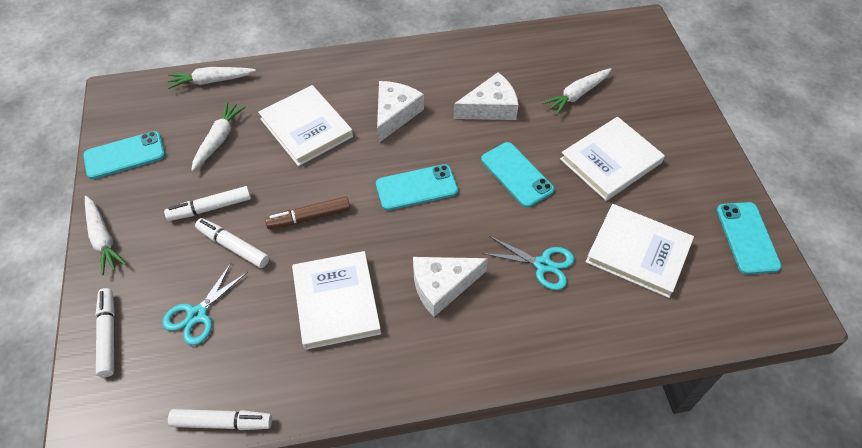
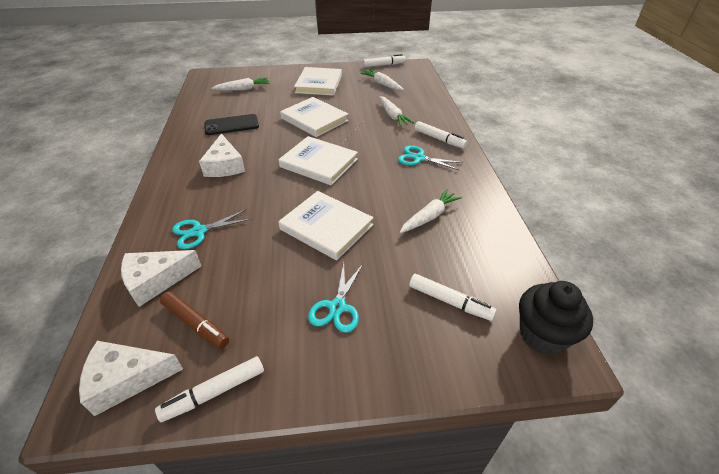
black cupcake: 0 -> 1
black phone: 0 -> 1
turquoise phone: 4 -> 0
turquoise scissors: 2 -> 3

